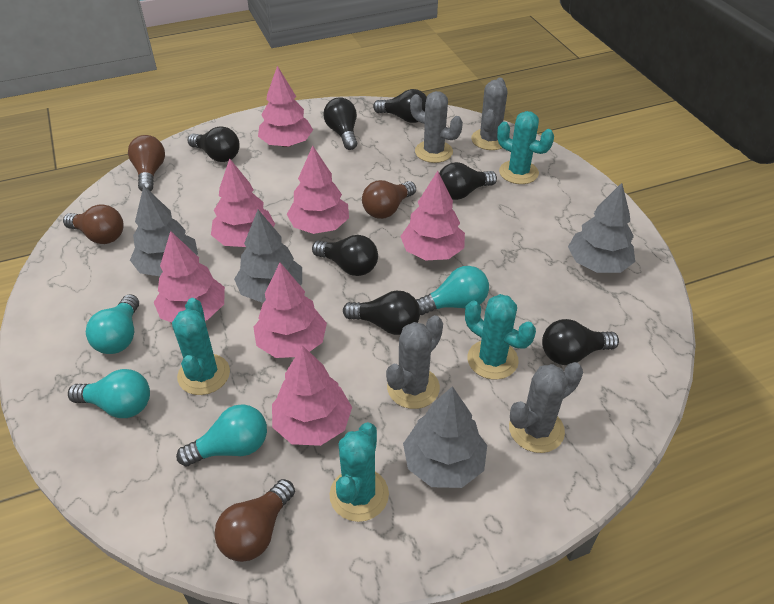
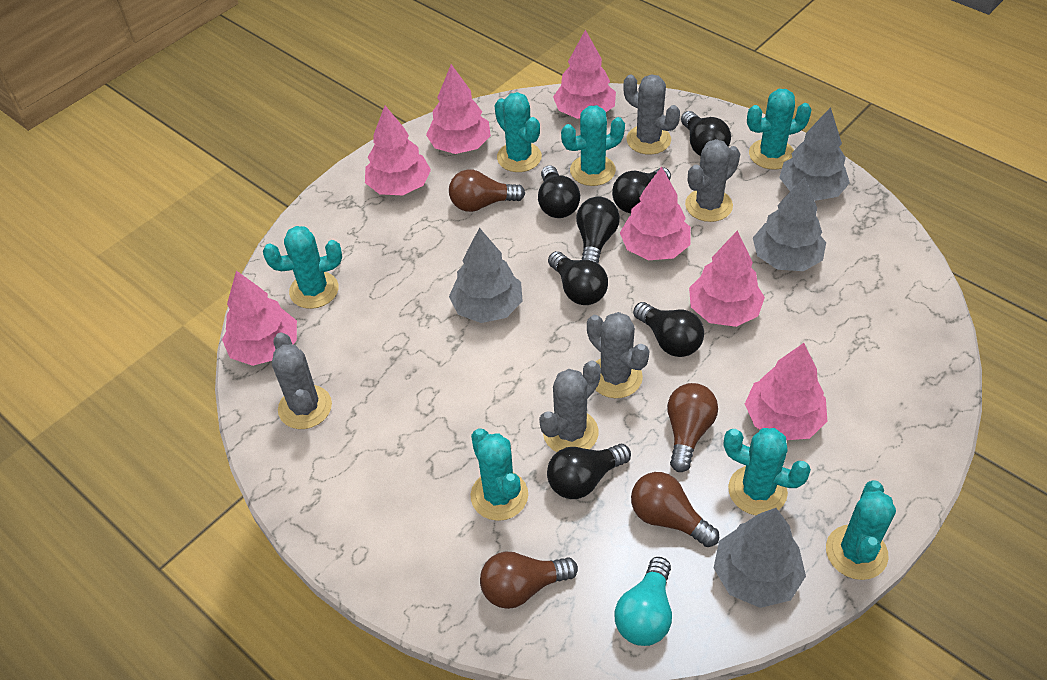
grey cactus: 4 -> 5
turquoise cactus: 4 -> 7
turquoise light bulb: 4 -> 1

